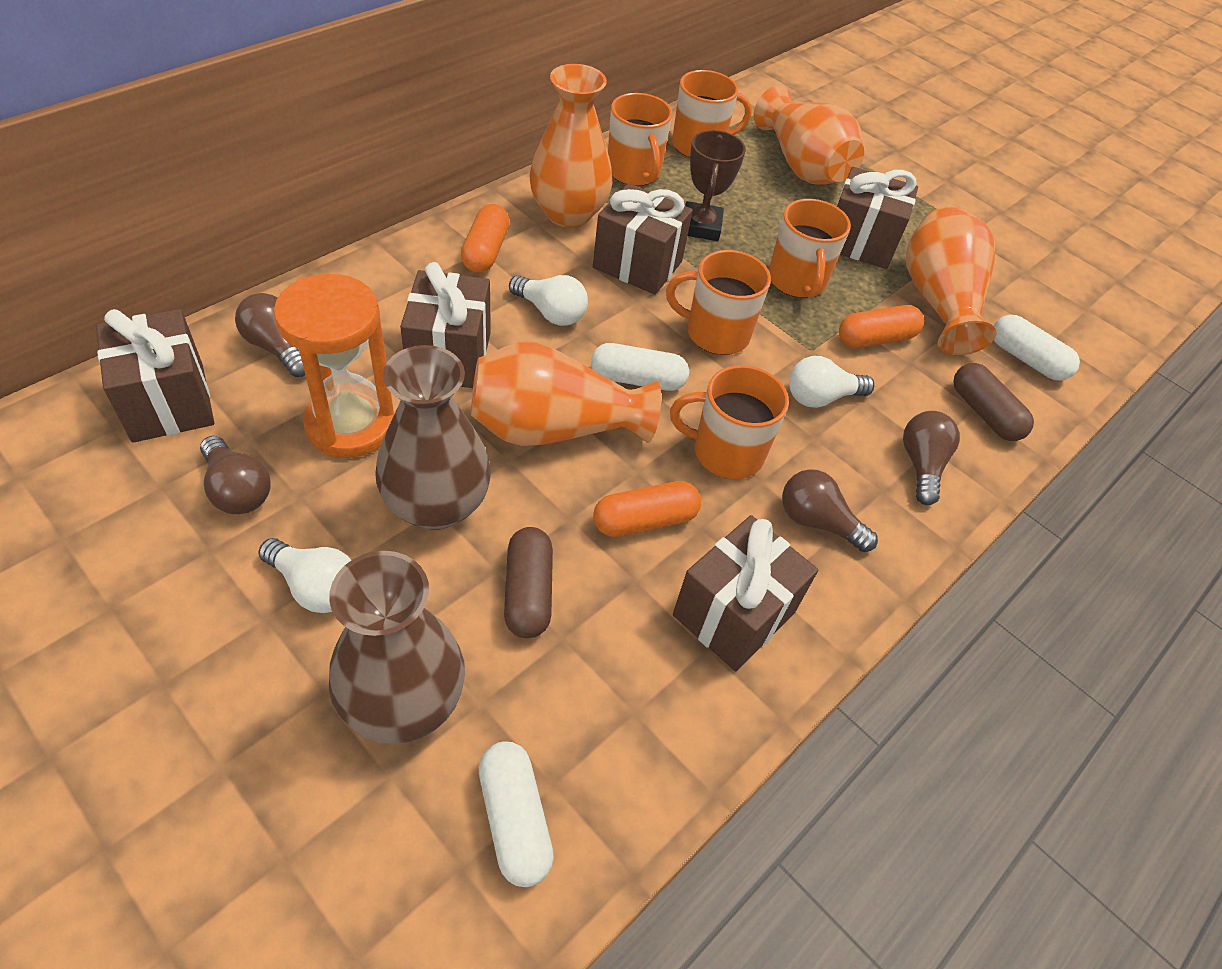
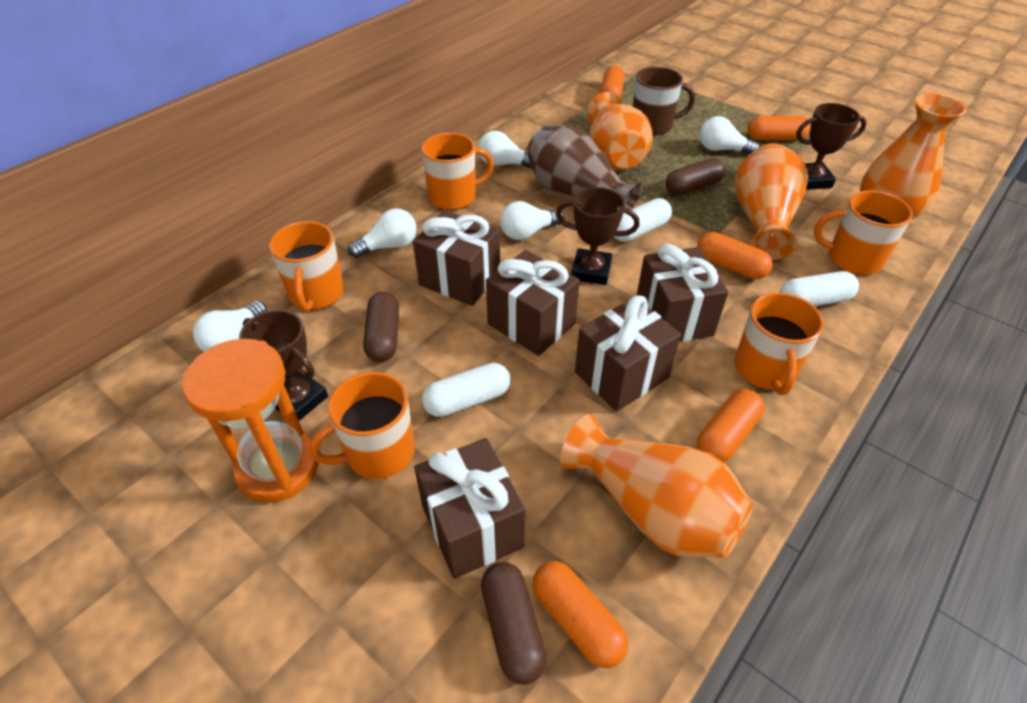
brown capsule: 2 -> 3
brown light bulb: 4 -> 0
brown mug: 0 -> 1
brown trophy: 1 -> 3
brown vase: 2 -> 1
orange capsule: 3 -> 5
white light bulb: 3 -> 5

